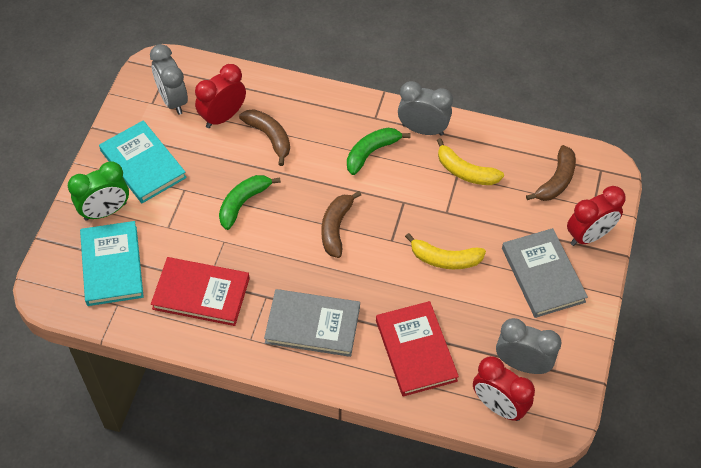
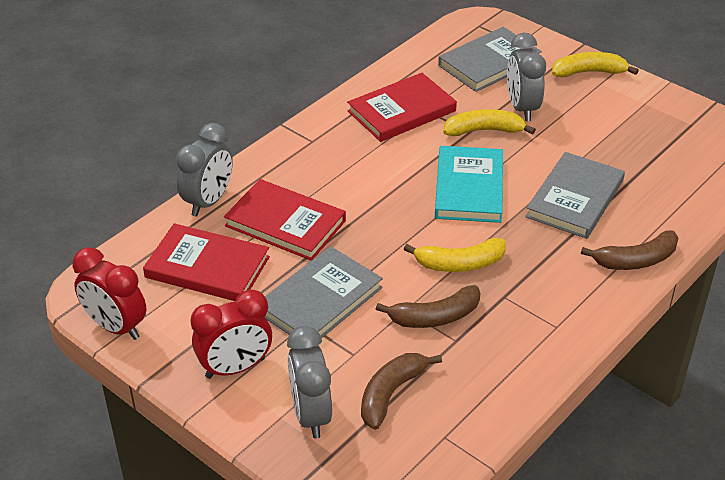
green banana: 2 -> 0
green clock: 1 -> 0
grey book: 2 -> 3
red book: 2 -> 3
red clock: 3 -> 2
turquoise book: 2 -> 1
yellow banana: 2 -> 3

